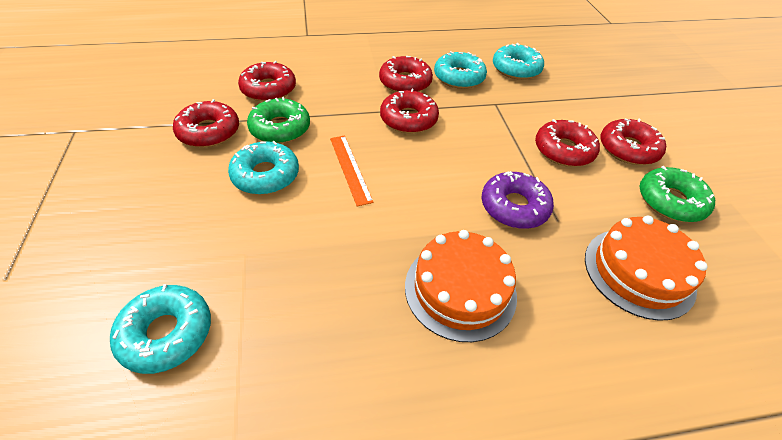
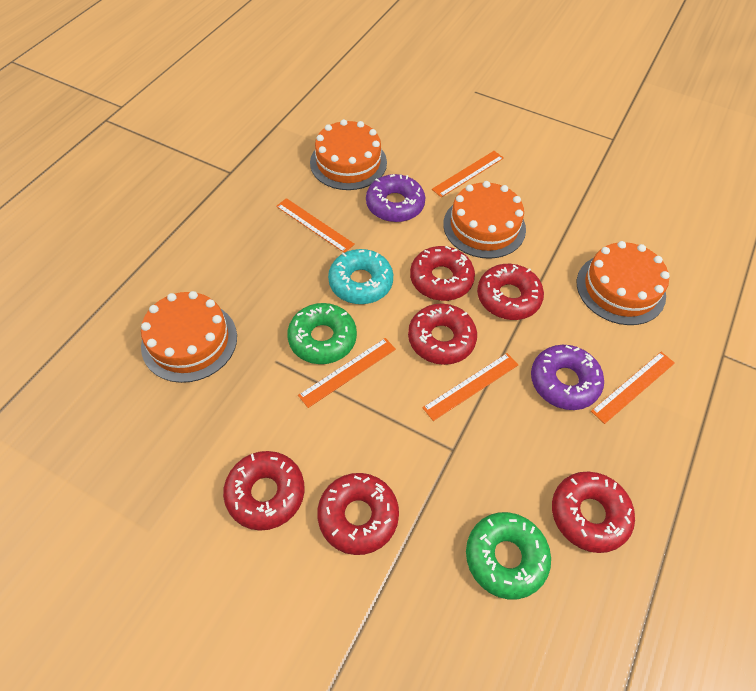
orange cake: 2 -> 4
orange ruler: 1 -> 5
purple donut: 1 -> 2
turquoise donut: 4 -> 1

